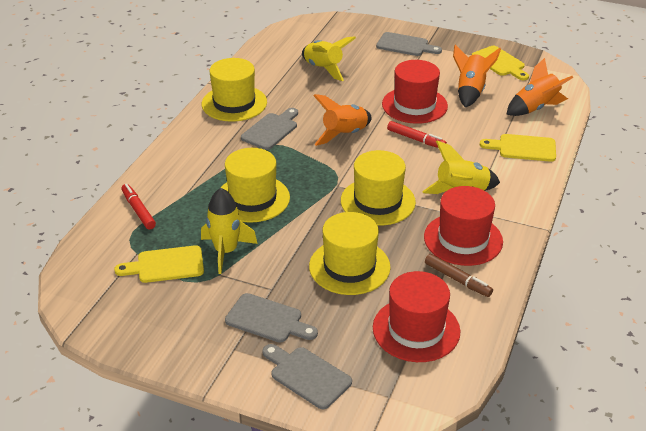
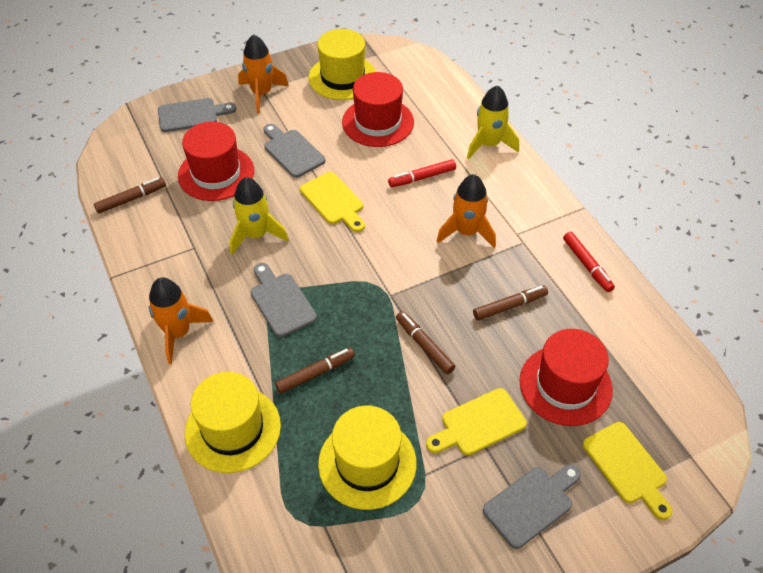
brown marker: 1 -> 4
yellow hat: 4 -> 3
yellow rocket: 3 -> 2

